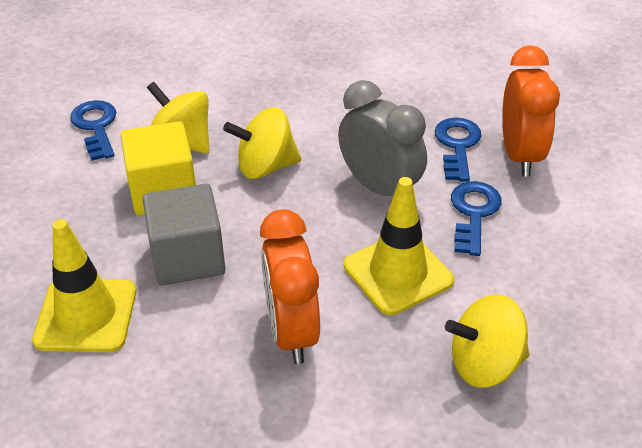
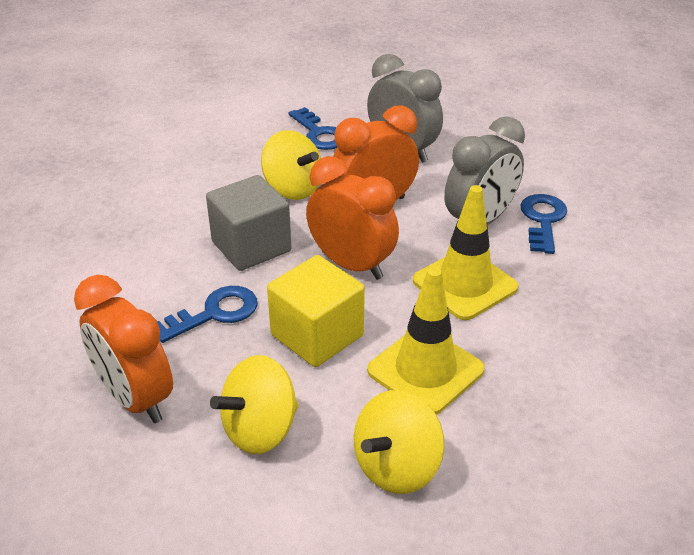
grey clock: 1 -> 2
orange clock: 2 -> 3

